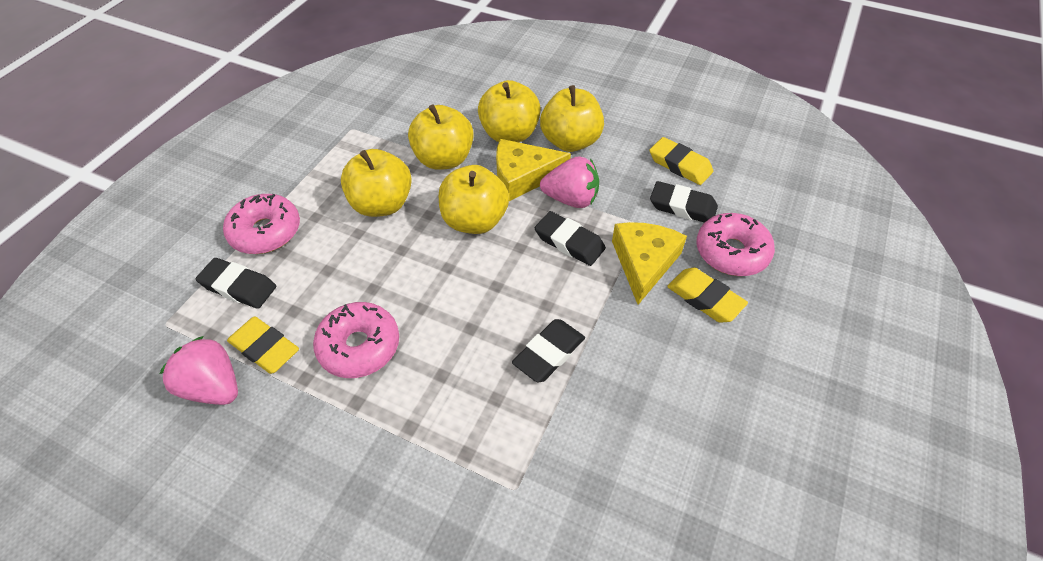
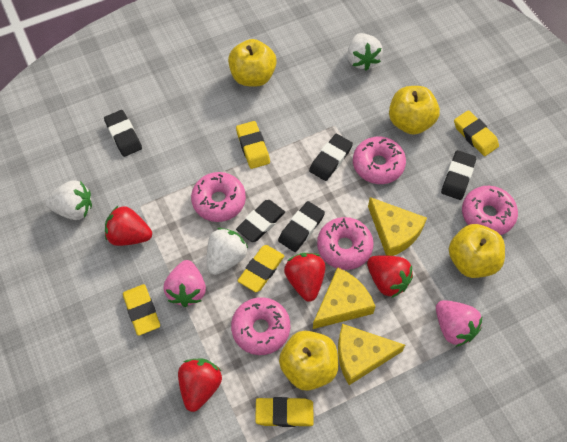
black eraser: 4 -> 5
pink donut: 3 -> 5
red strawberry: 0 -> 4
white strawberry: 0 -> 3
yellow apple: 5 -> 4
yellow cheese: 2 -> 3
yellow eraser: 3 -> 5

